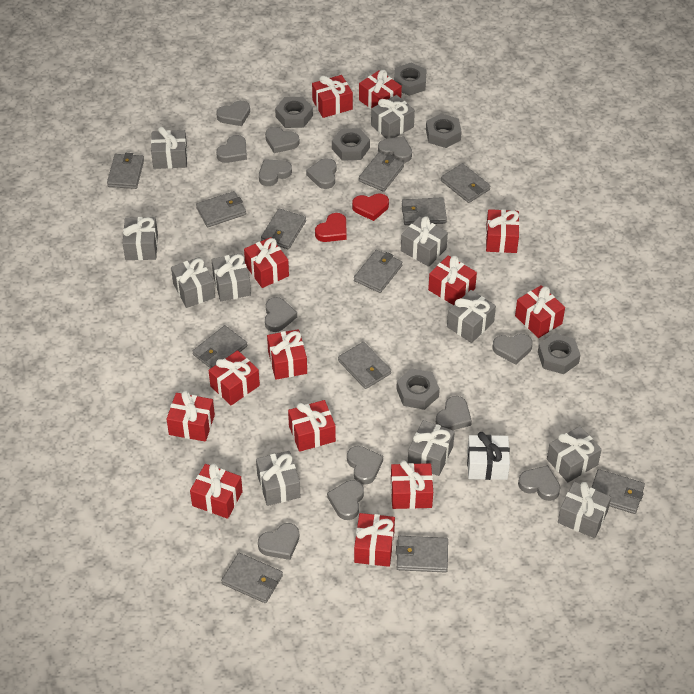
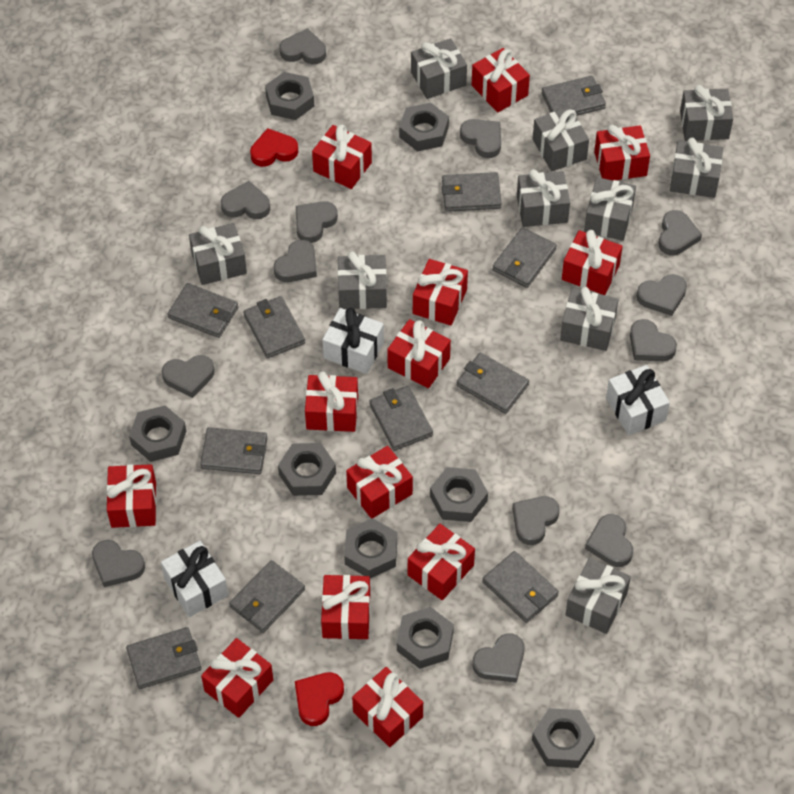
grey gift: 11 -> 10
grey nut: 6 -> 8
grey wallet: 12 -> 11
white gift: 1 -> 3

